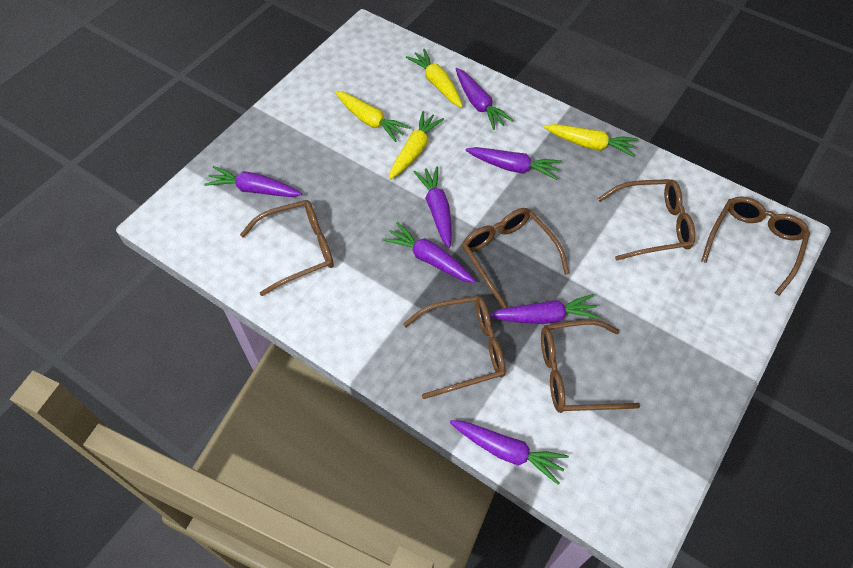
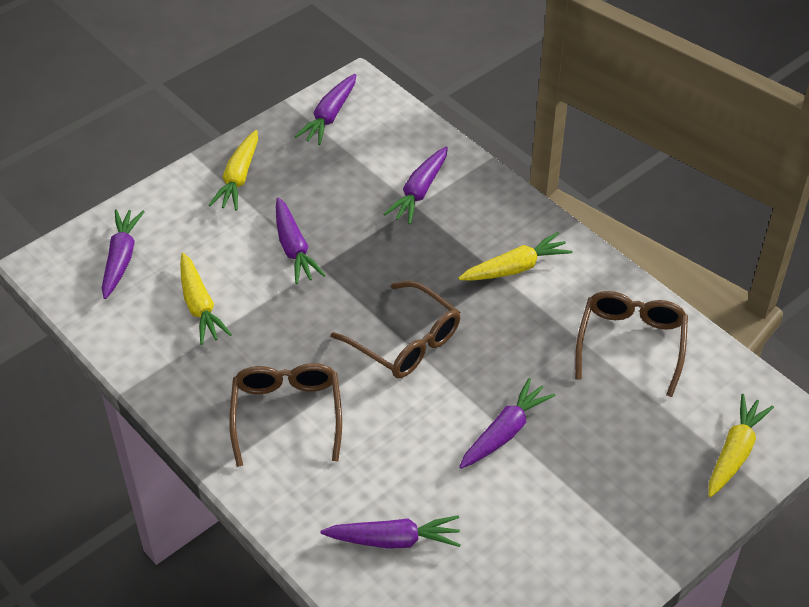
brown glasses: 6 -> 3
purple carrot: 7 -> 6

